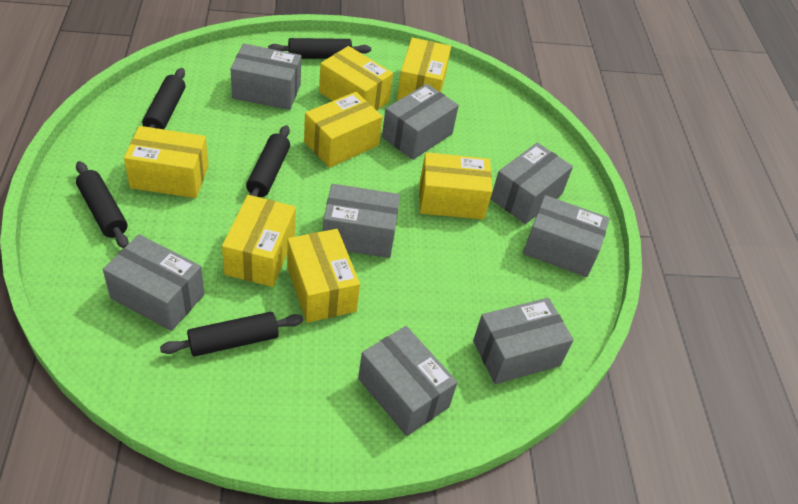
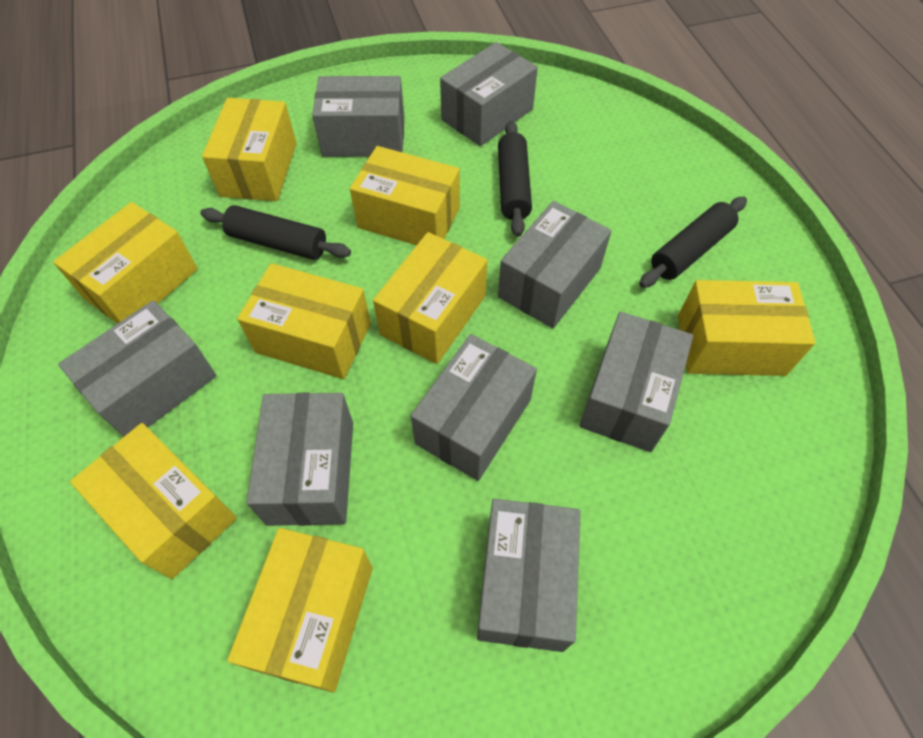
black rolling pin: 5 -> 3
yellow box: 7 -> 8

